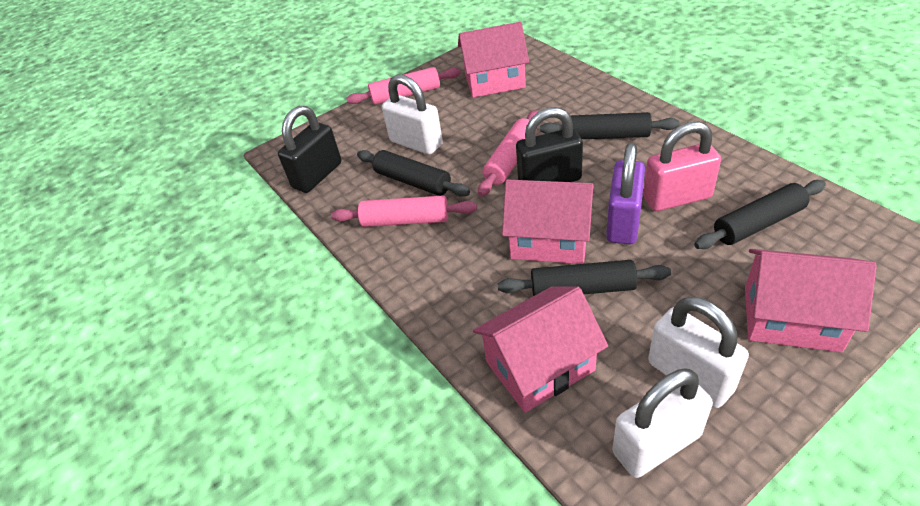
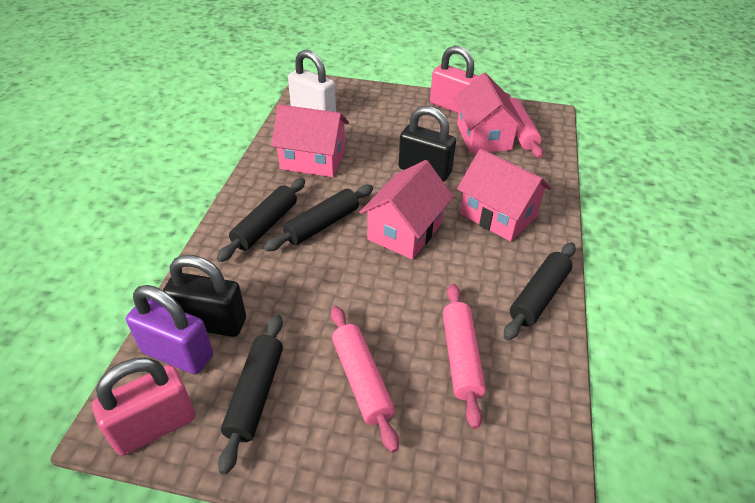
pink padlock: 1 -> 2
white padlock: 3 -> 1

